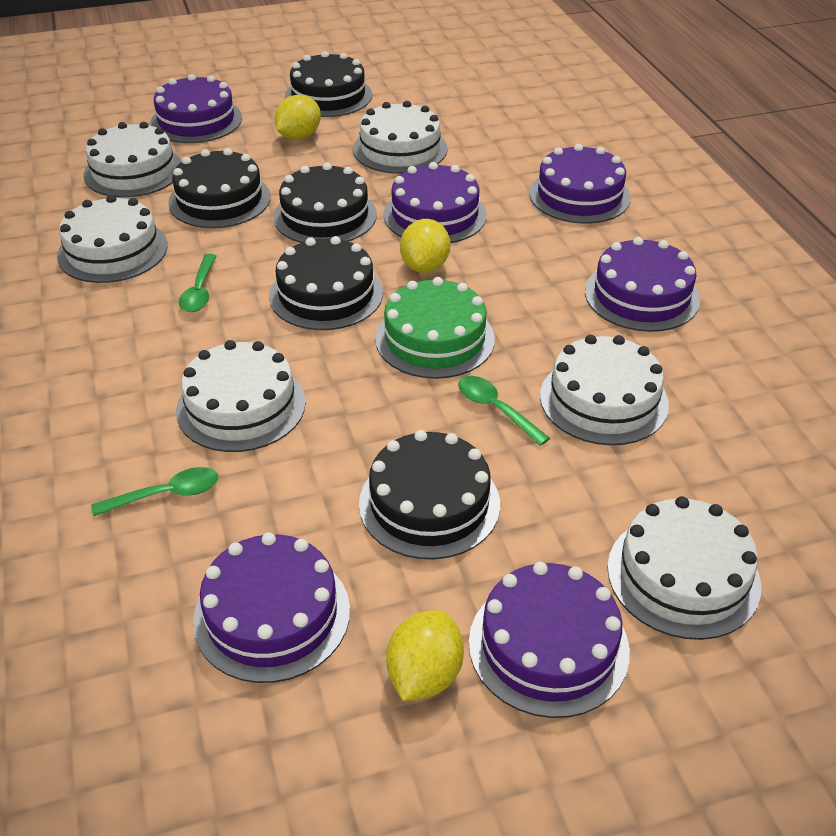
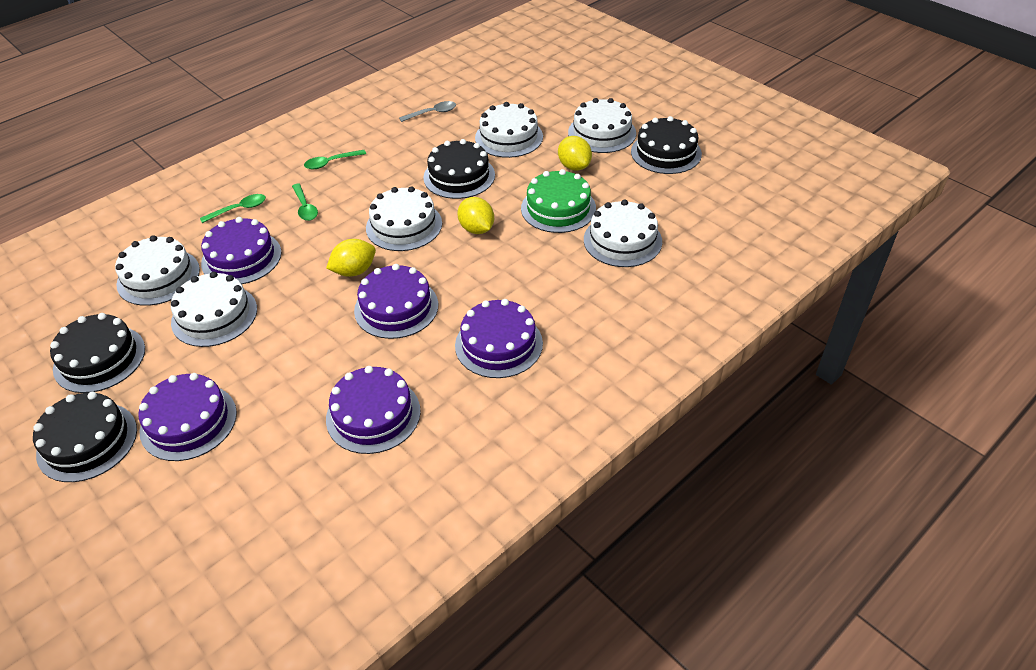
black cake: 5 -> 4
grey spoon: 0 -> 1
purple cake: 6 -> 5

